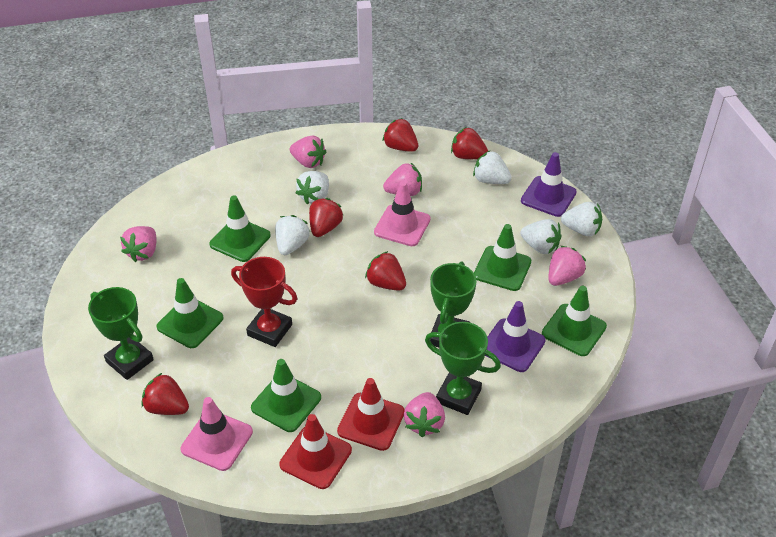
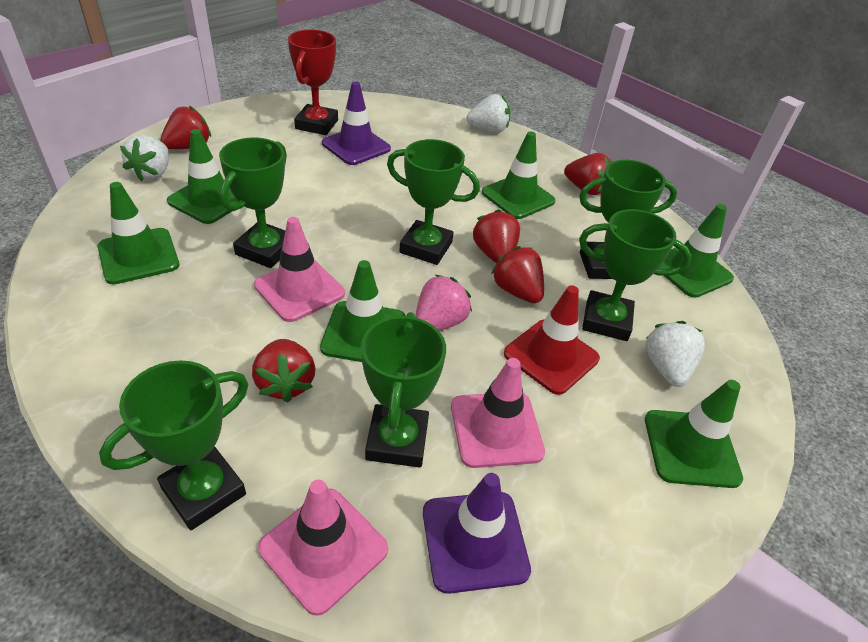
green traffic cone: 5 -> 6
green trophy: 3 -> 6
pink strawberry: 5 -> 1
pink traffic cone: 2 -> 3
red traffic cone: 2 -> 1
white strawberry: 5 -> 3

